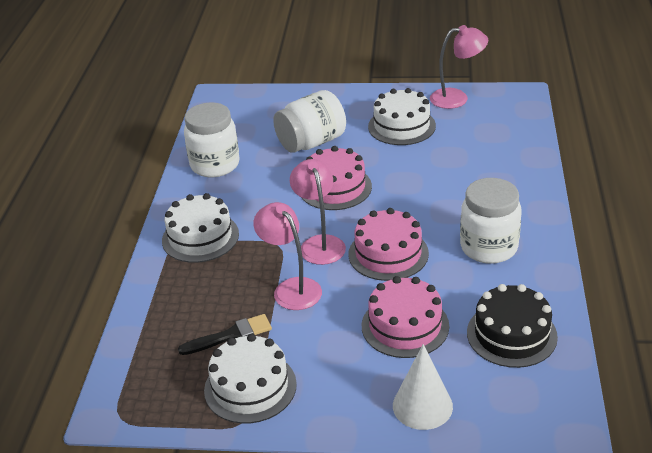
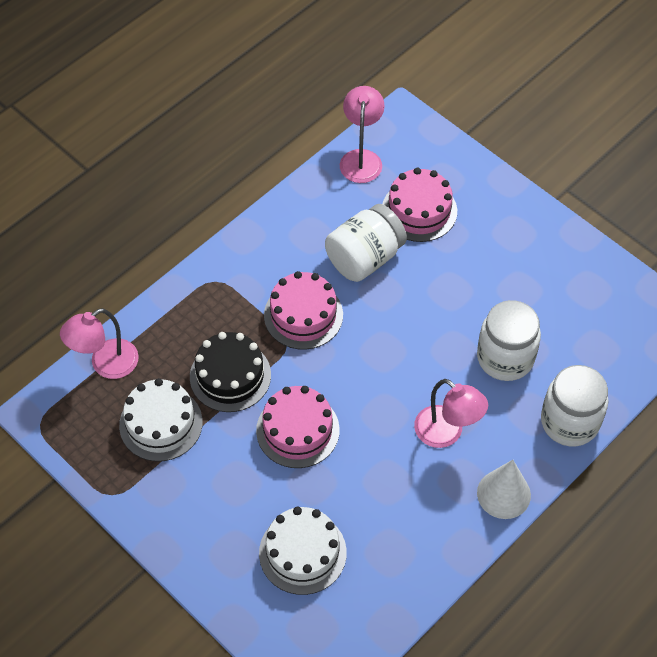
black brush: 1 -> 0
white cake: 3 -> 2

